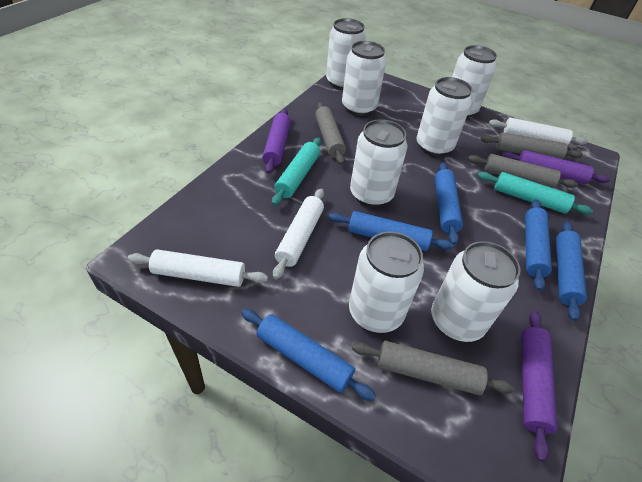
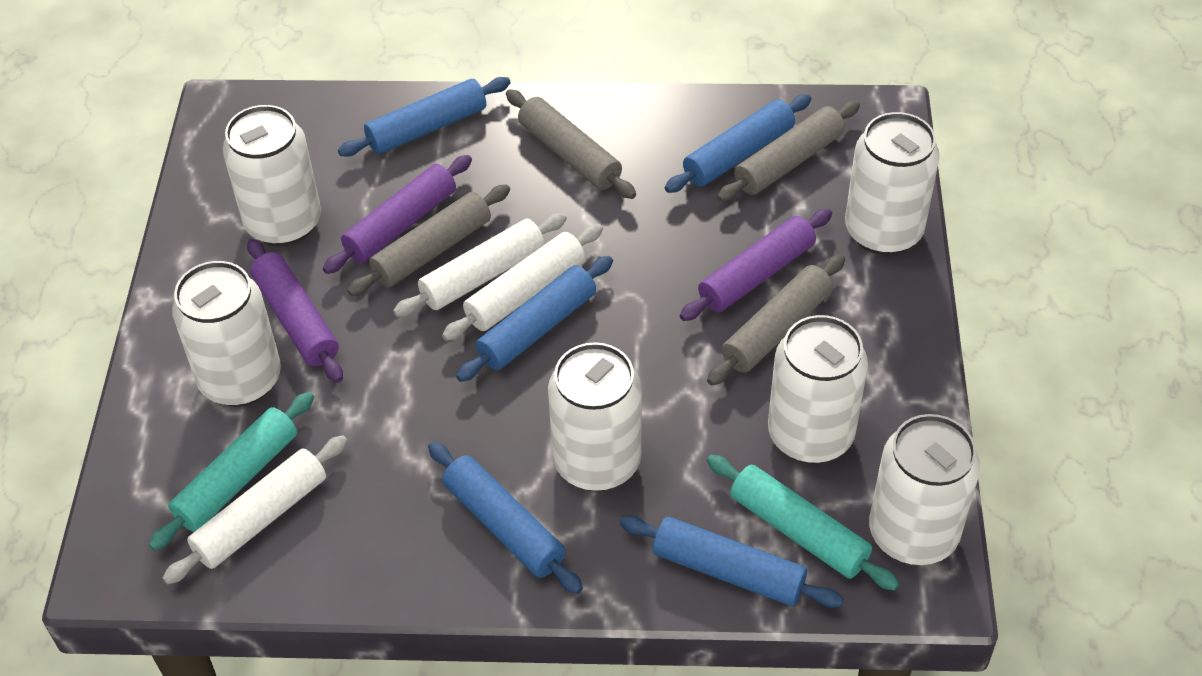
white can: 7 -> 6

